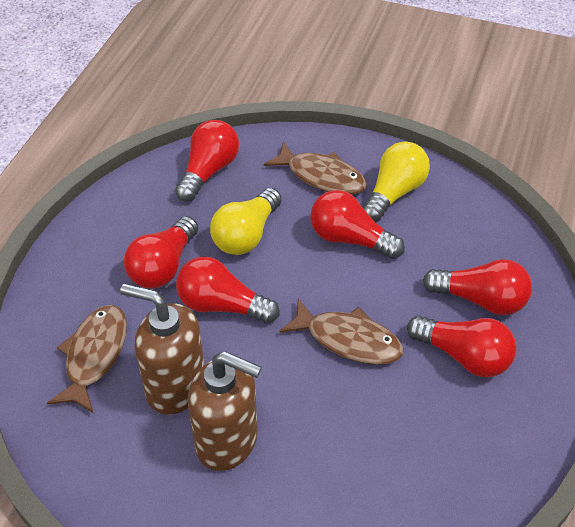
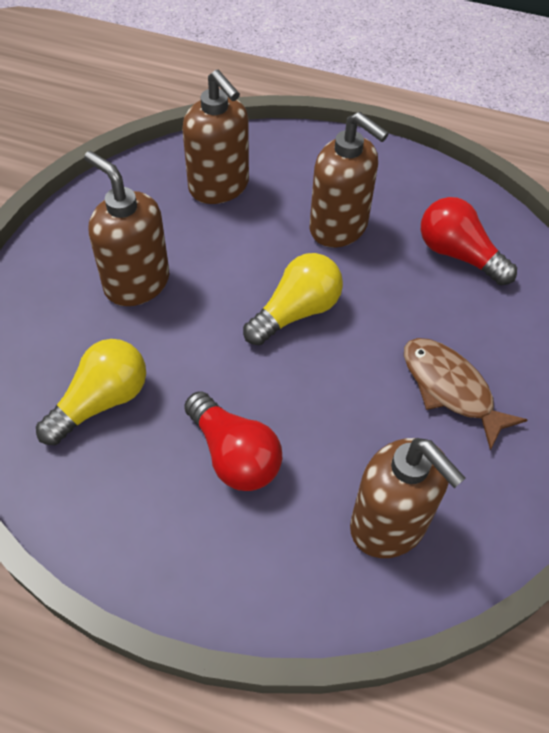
brown fish: 3 -> 1
brown soap dispenser: 2 -> 4
red light bulb: 6 -> 2

